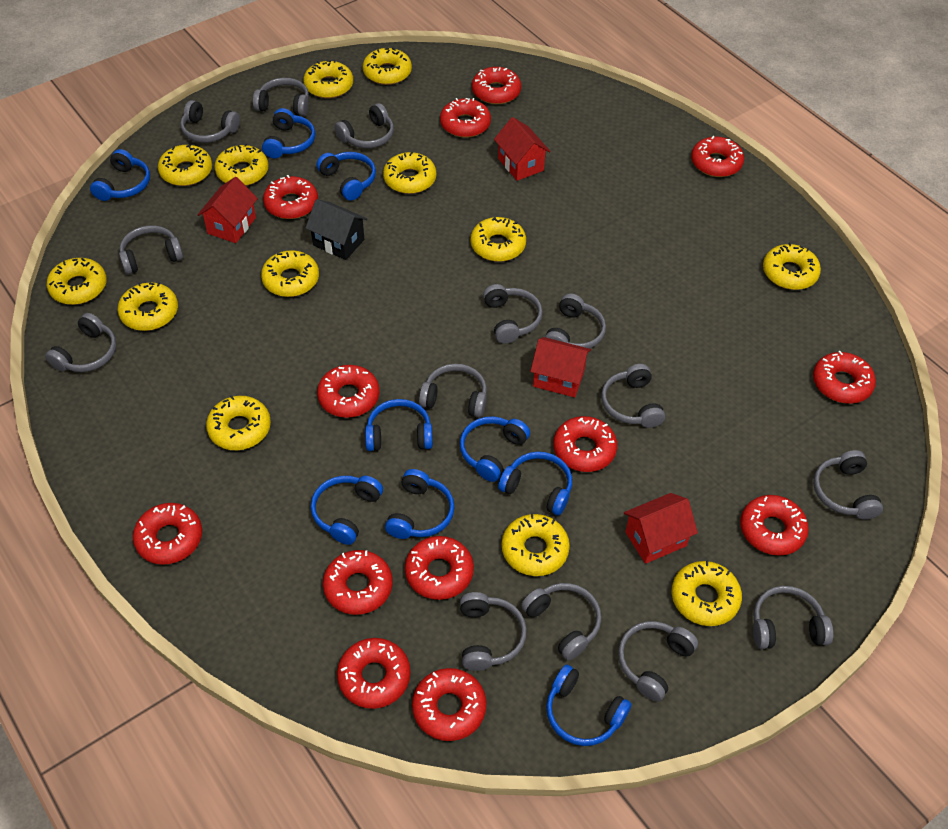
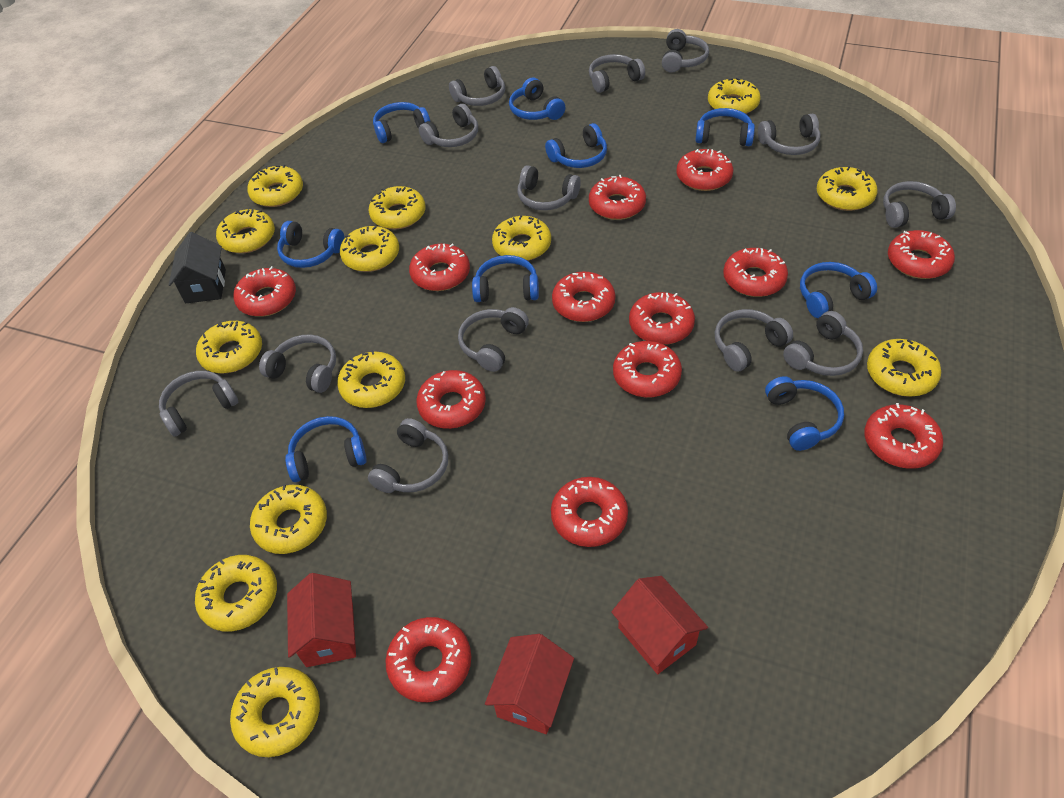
grey headphones: 14 -> 13
red house: 4 -> 3

